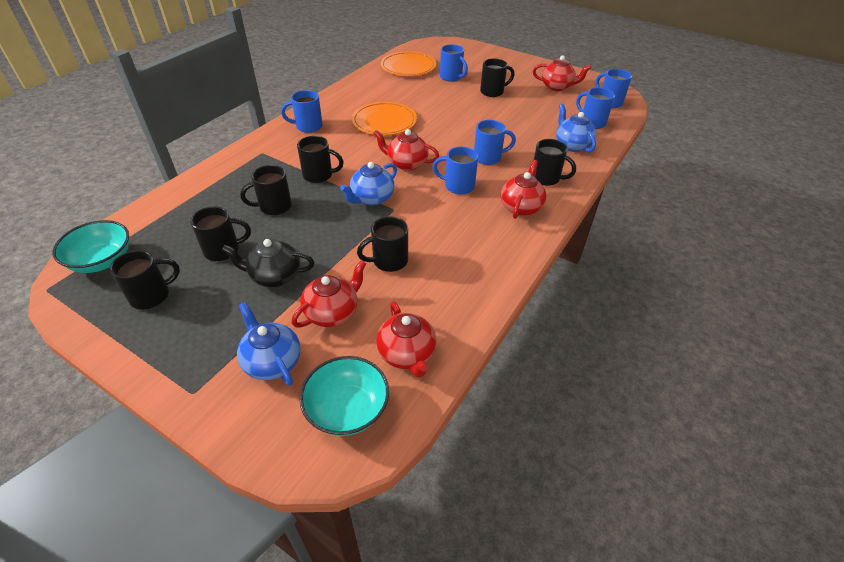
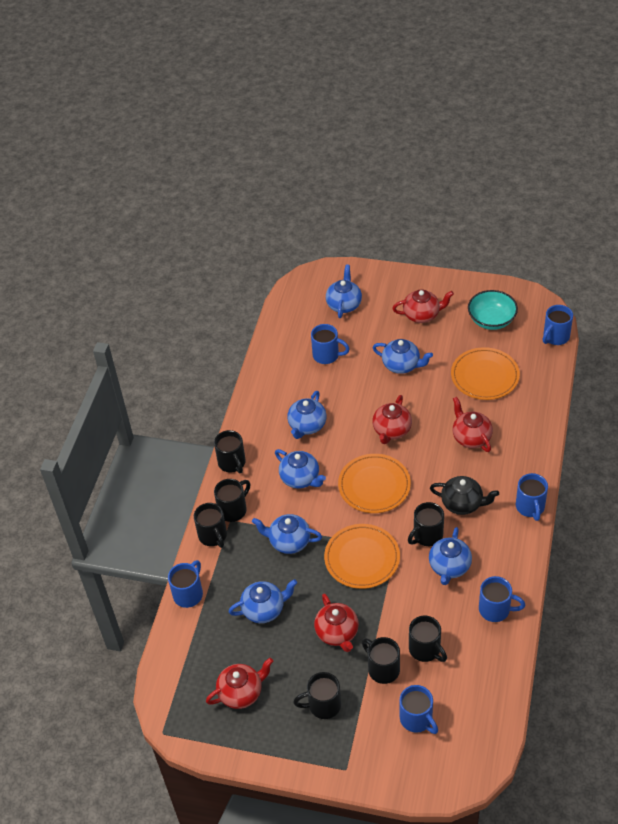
blue teapot: 3 -> 7
orange plate: 2 -> 3
turquoise bowl: 2 -> 1

